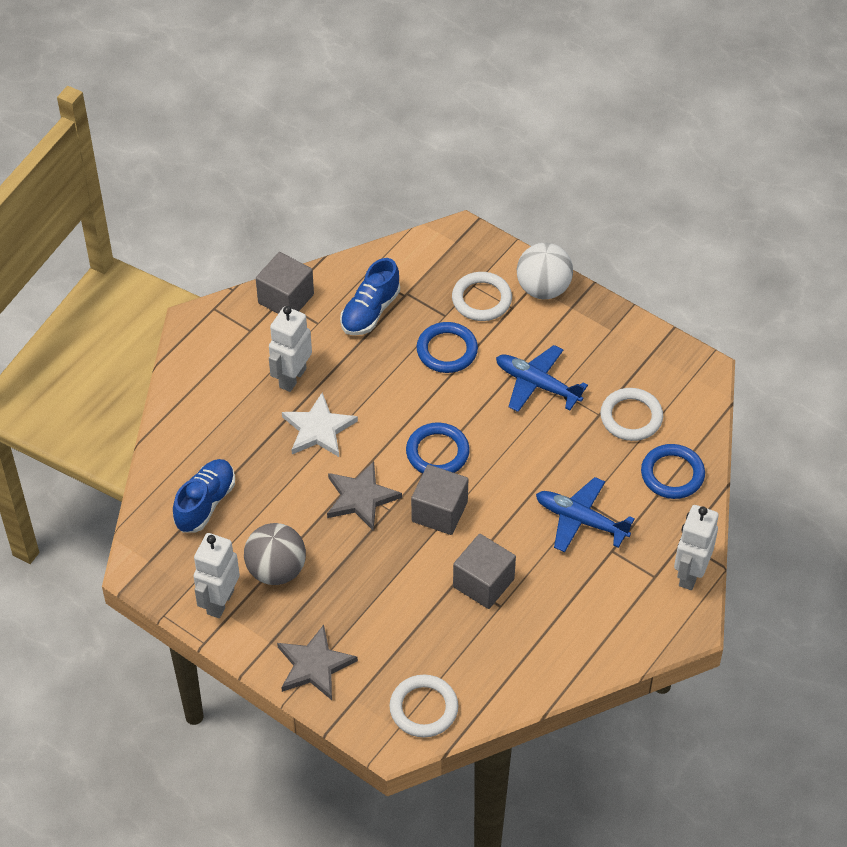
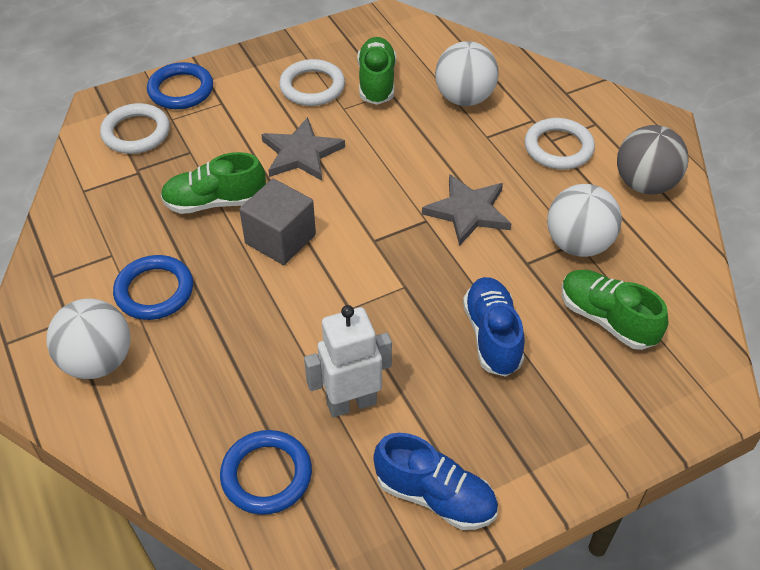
blue plane: 2 -> 0
green shoe: 0 -> 3
grey cube: 3 -> 1
white ball: 1 -> 3
white robot: 3 -> 1
white star: 1 -> 0

